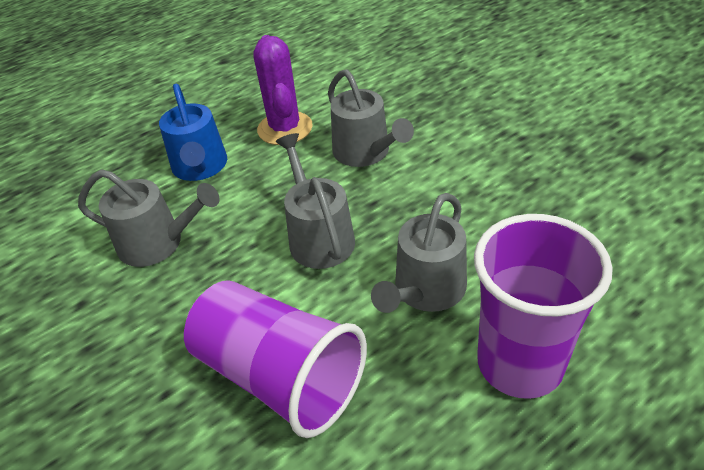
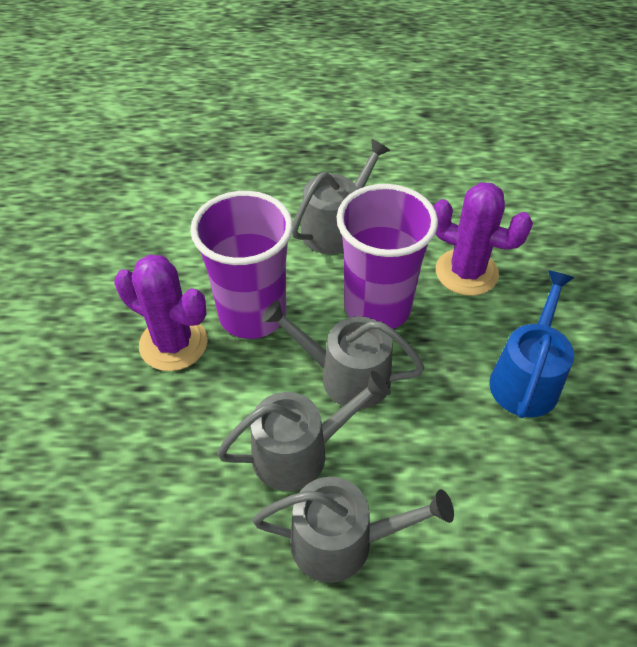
purple cactus: 1 -> 2

